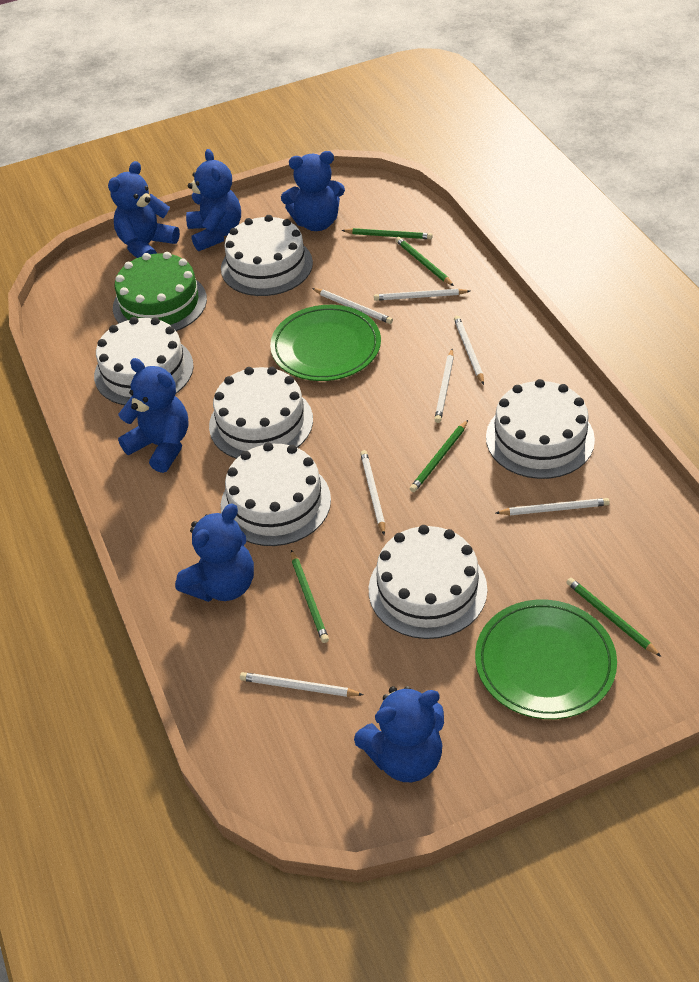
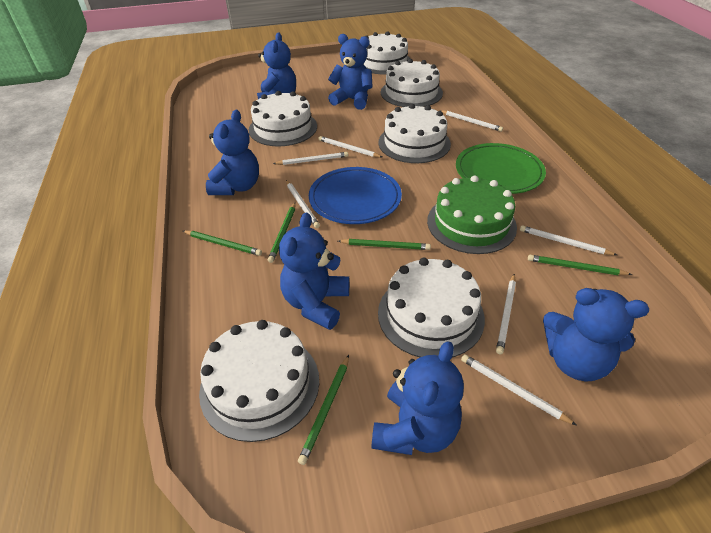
blue plate: 0 -> 1
green plate: 2 -> 1

